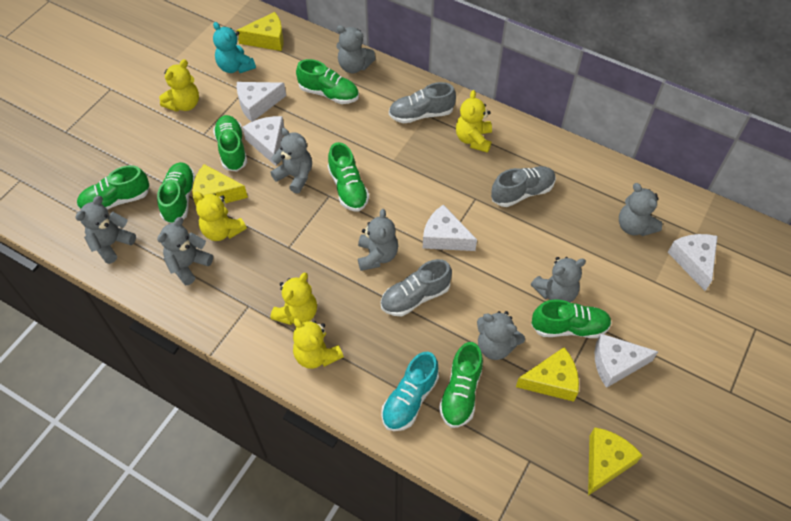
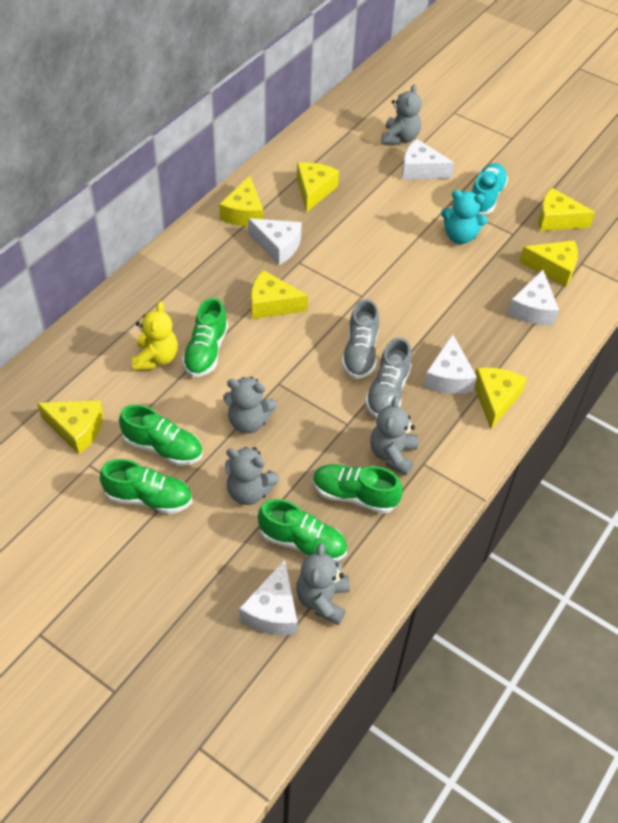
green shoe: 7 -> 5
grey shoe: 3 -> 2
grey teddy bear: 8 -> 5
yellow cheese: 4 -> 7
yellow teddy bear: 5 -> 1

